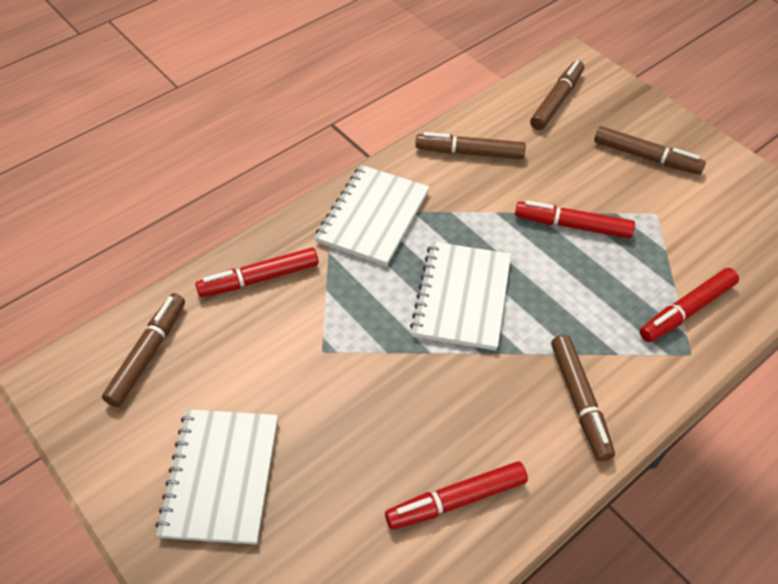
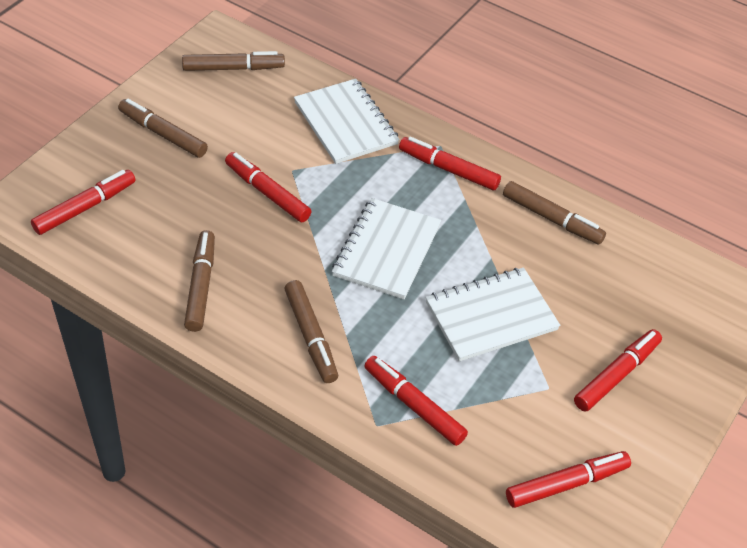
red marker: 4 -> 6

